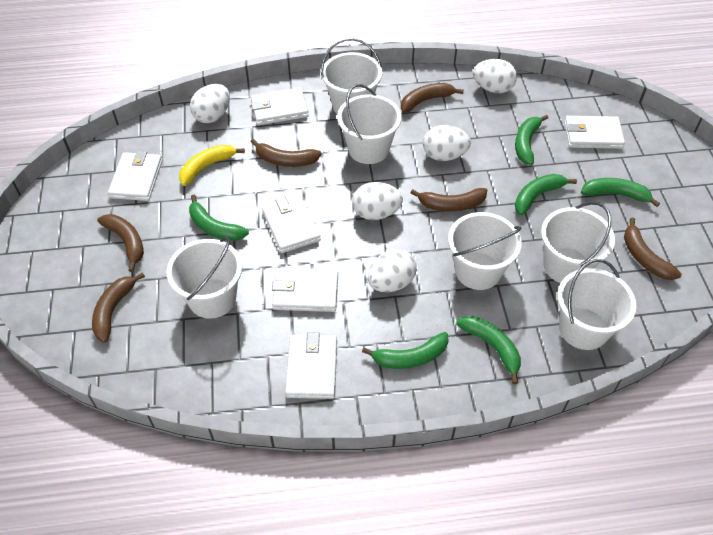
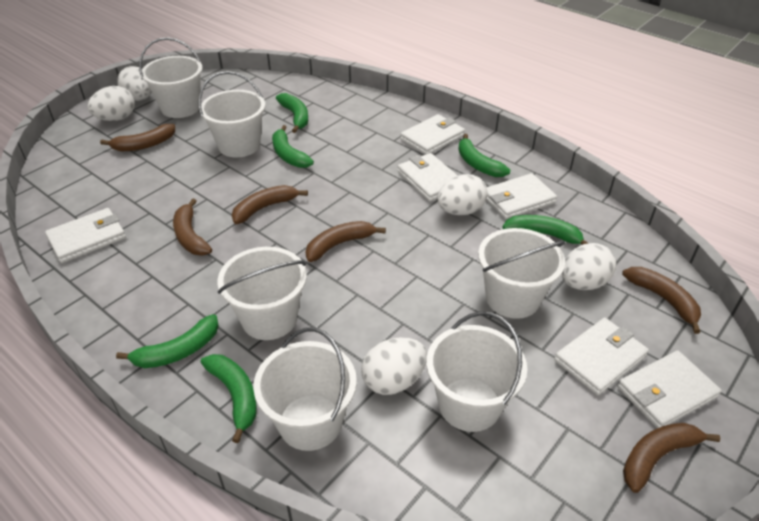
yellow banana: 1 -> 0

